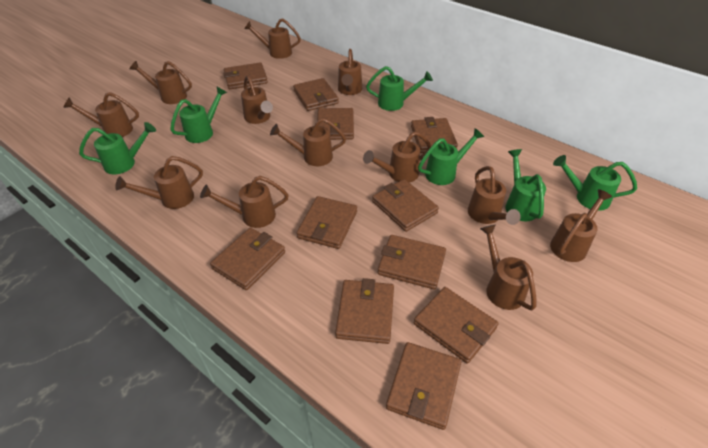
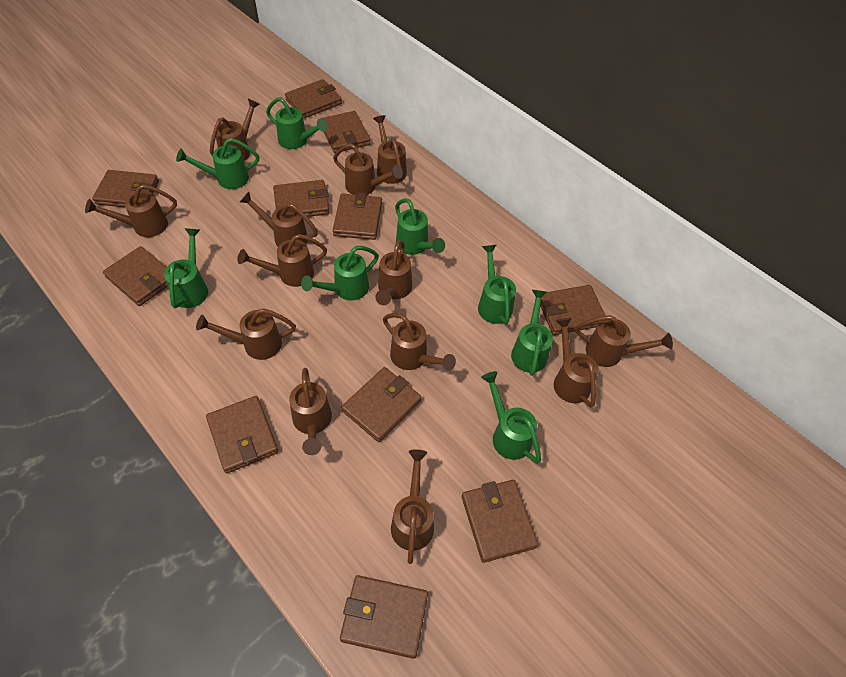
brown watering can: 12 -> 13
green watering can: 6 -> 8

